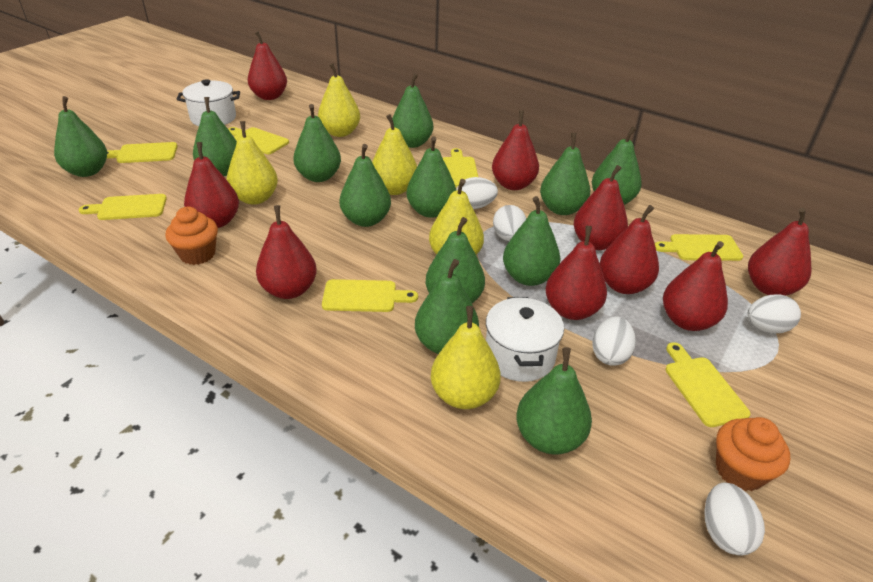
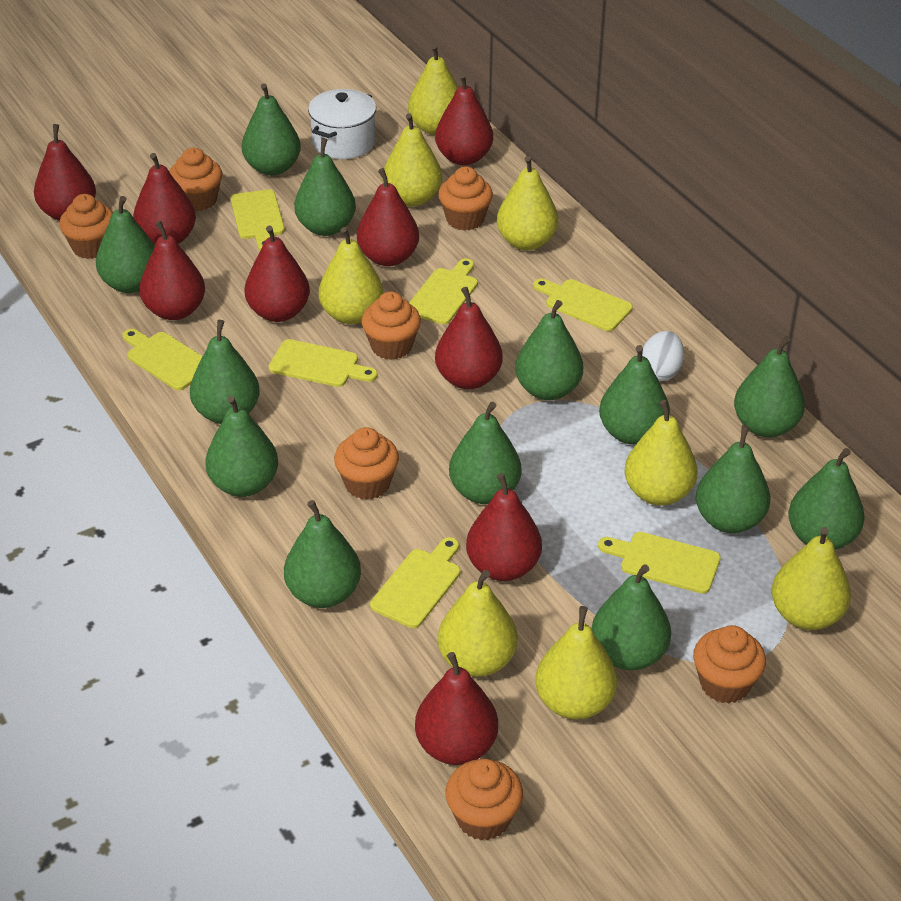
green pear: 12 -> 13
orange cupcake: 2 -> 7
white egg: 5 -> 1
white pot: 2 -> 1
yellow pear: 5 -> 8

